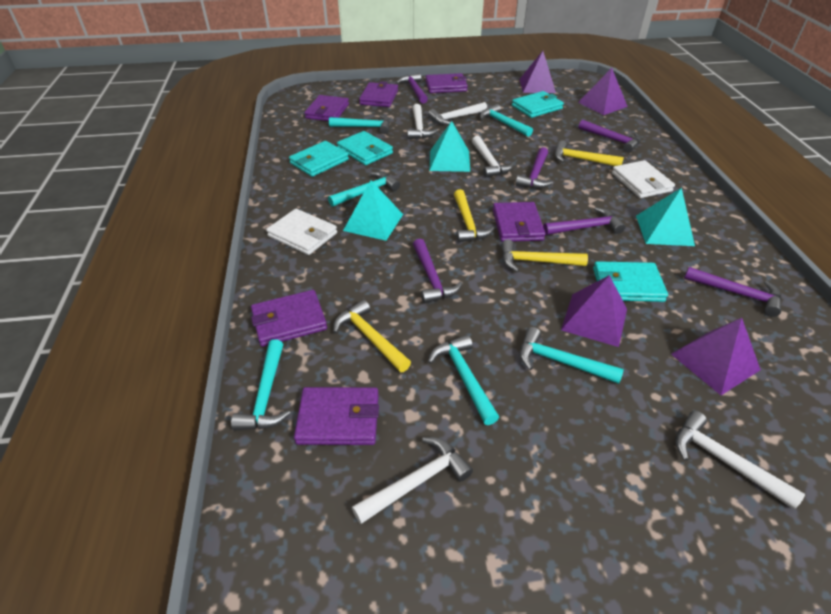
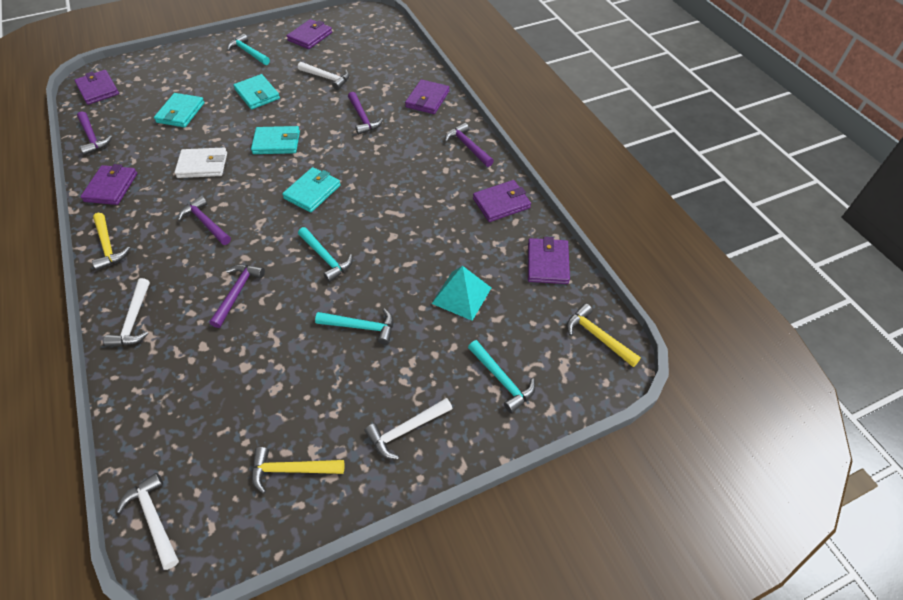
purple hammer: 6 -> 5
purple pyramid: 4 -> 0
turquoise hammer: 6 -> 4
turquoise pyramid: 3 -> 1
white hammer: 5 -> 4
white wallet: 2 -> 1
yellow hammer: 4 -> 3

